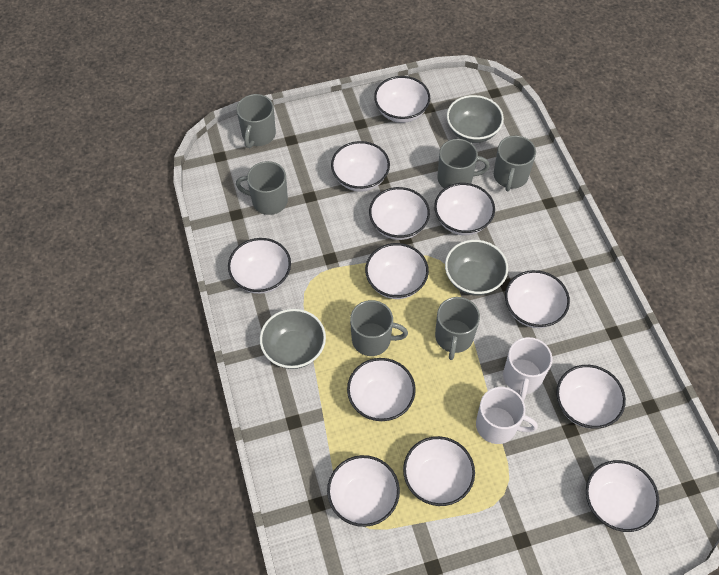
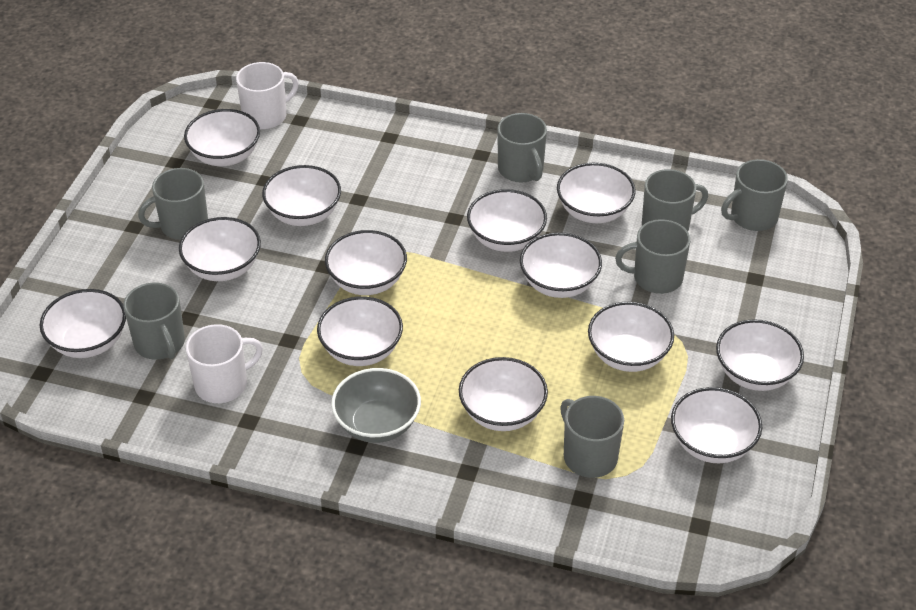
grey bowl: 3 -> 1
grey mug: 6 -> 7
white bowl: 12 -> 13

